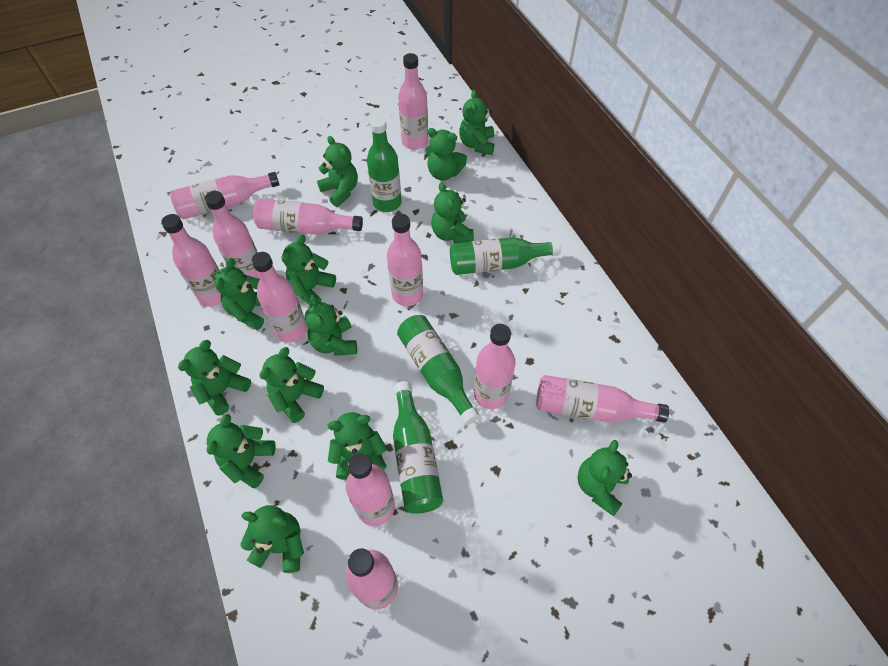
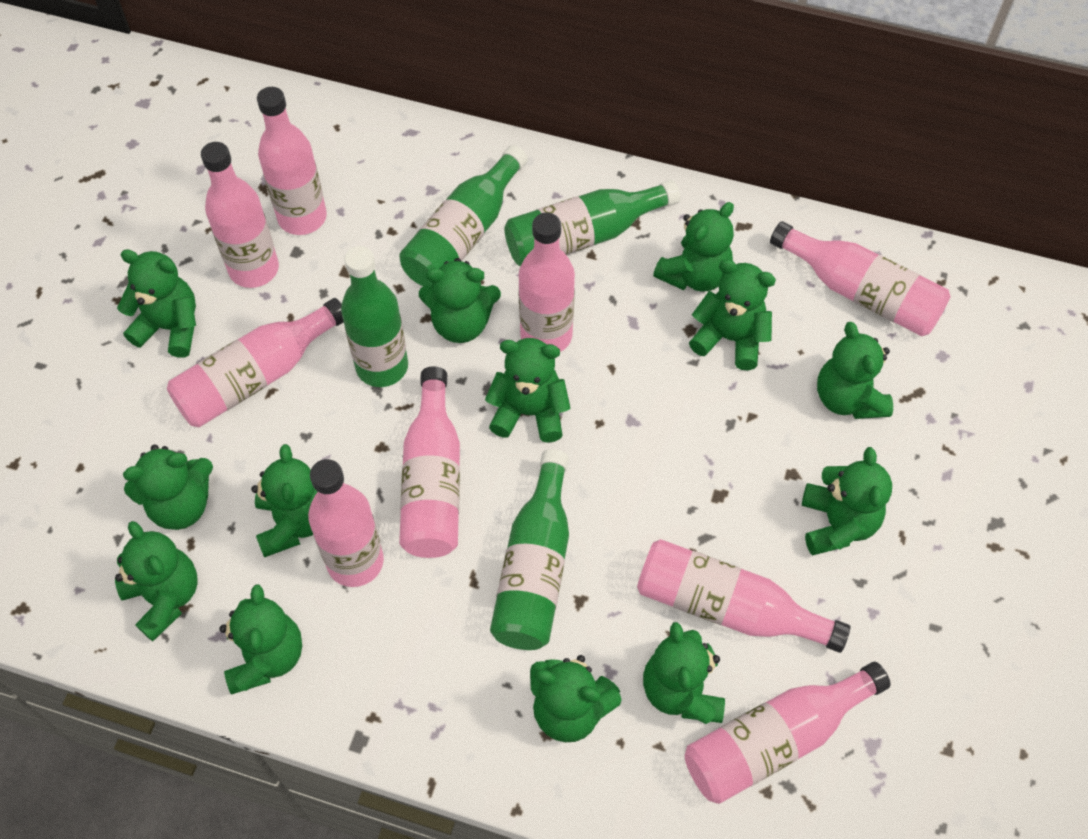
pink bottle: 11 -> 9

